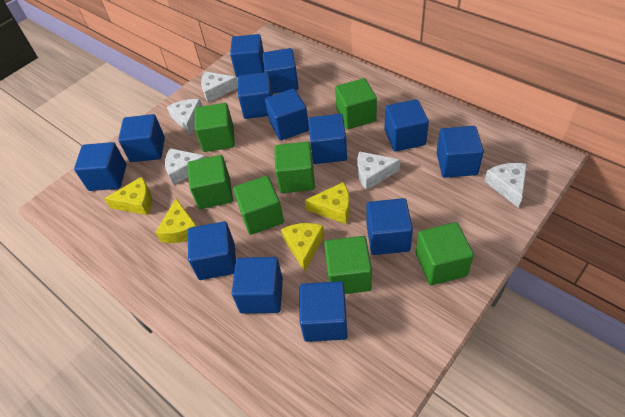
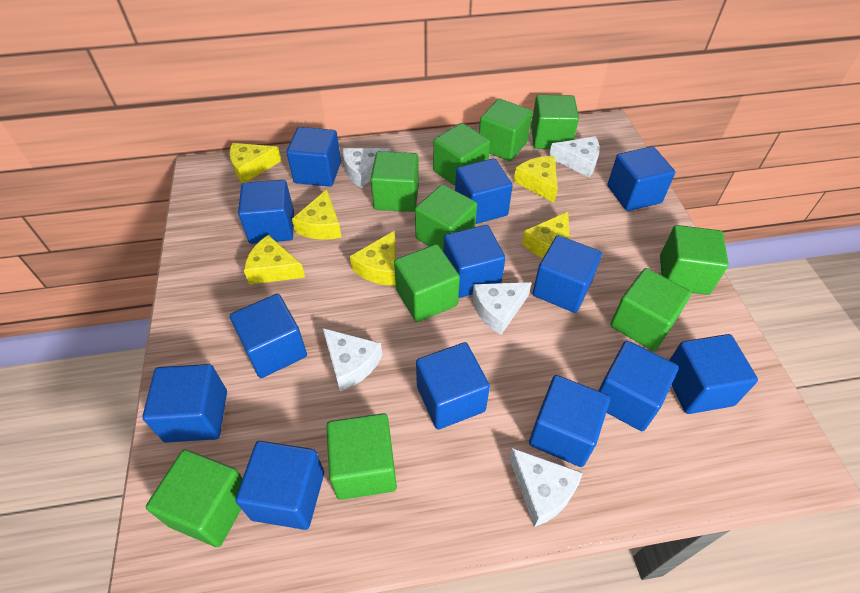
green cube: 7 -> 10
yellow cheese: 4 -> 6

